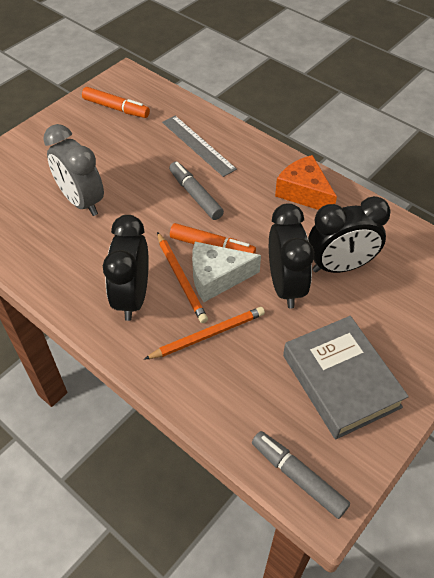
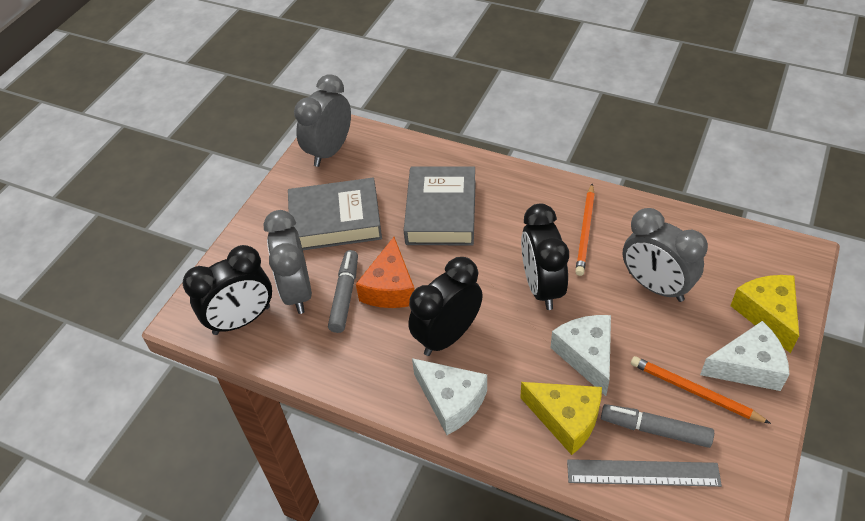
grey book: 1 -> 2
grey clock: 1 -> 3
orange marker: 2 -> 0
white cheese: 1 -> 3
yellow cheese: 0 -> 2

